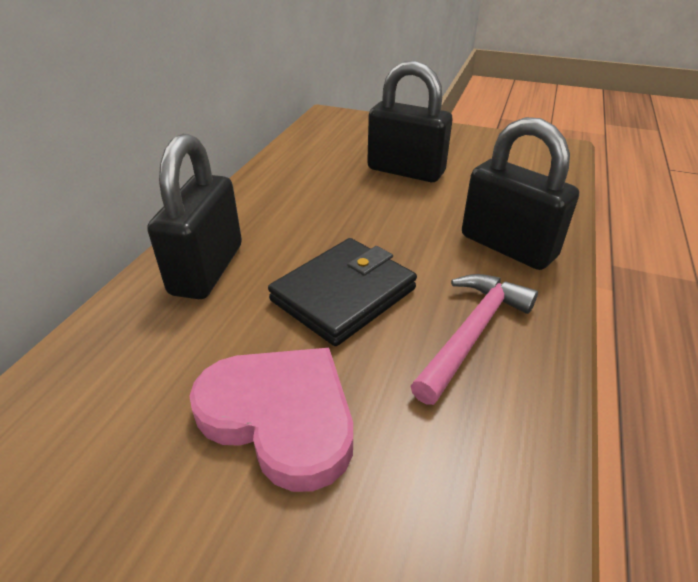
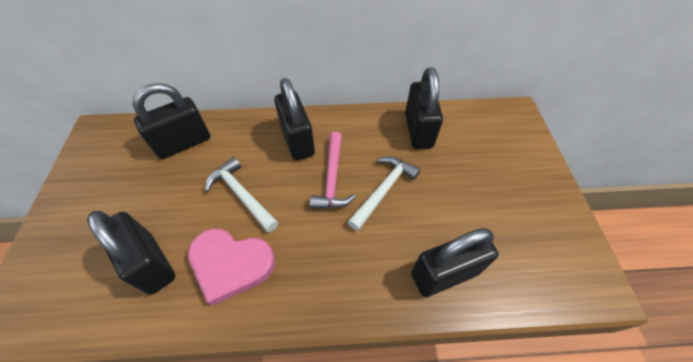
black padlock: 3 -> 5
black wallet: 1 -> 0
white hammer: 0 -> 2

